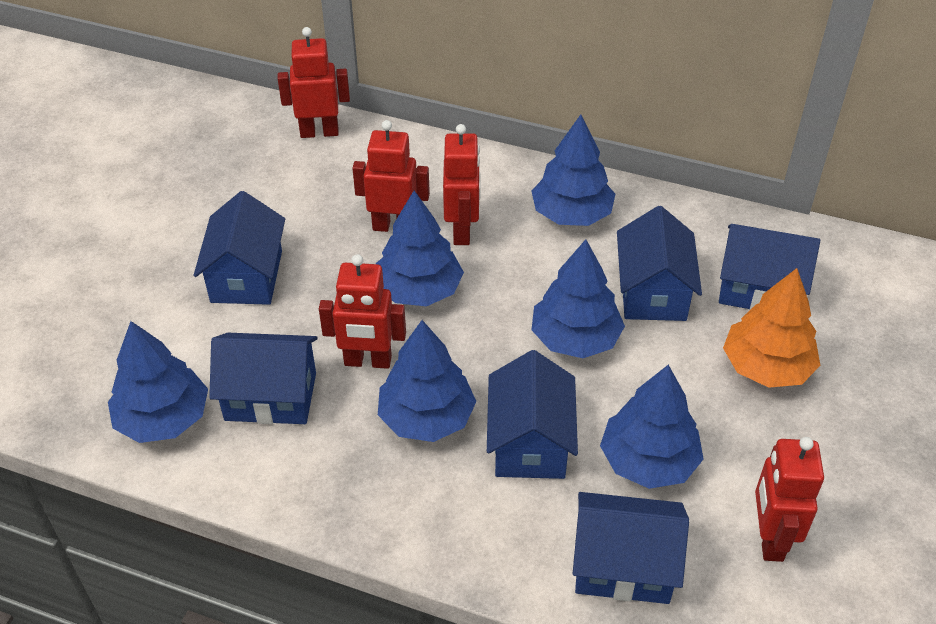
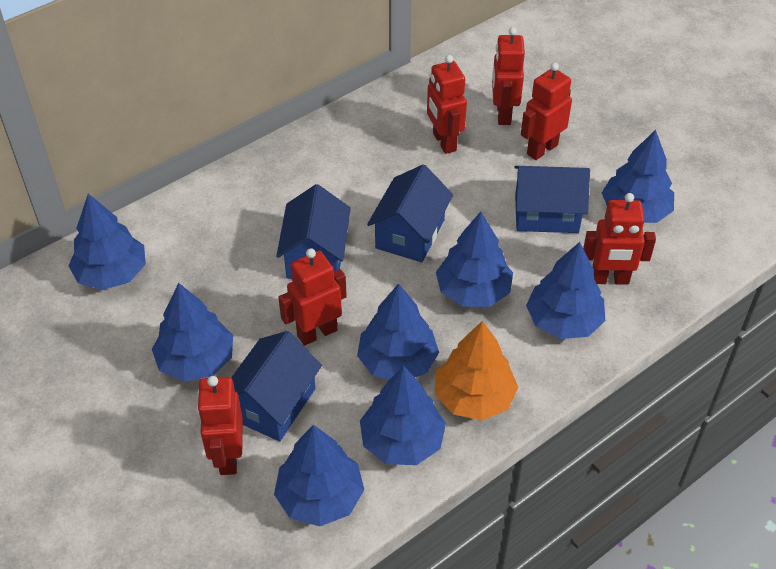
blue house: 6 -> 4
blue tree: 6 -> 8
red robot: 5 -> 6

